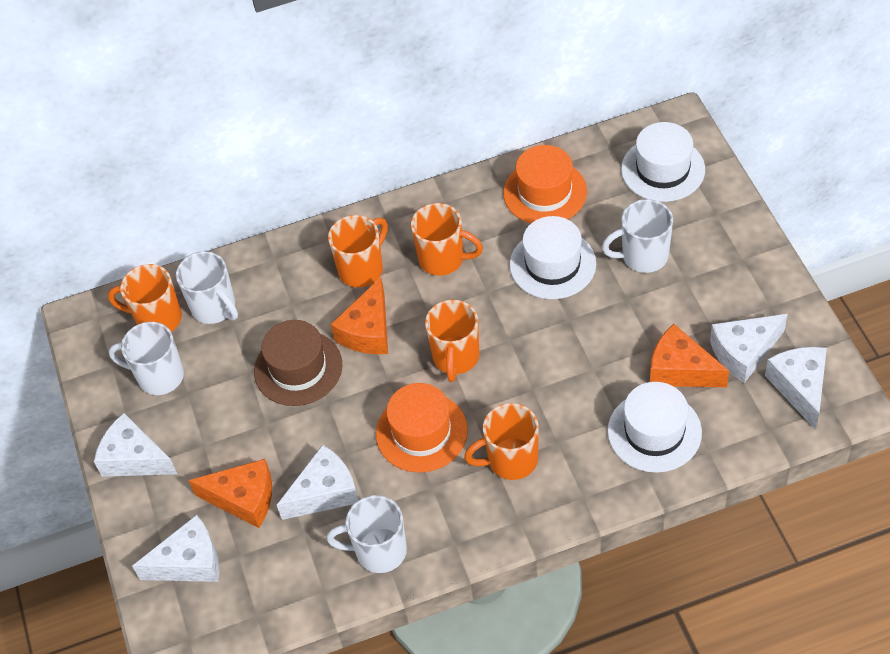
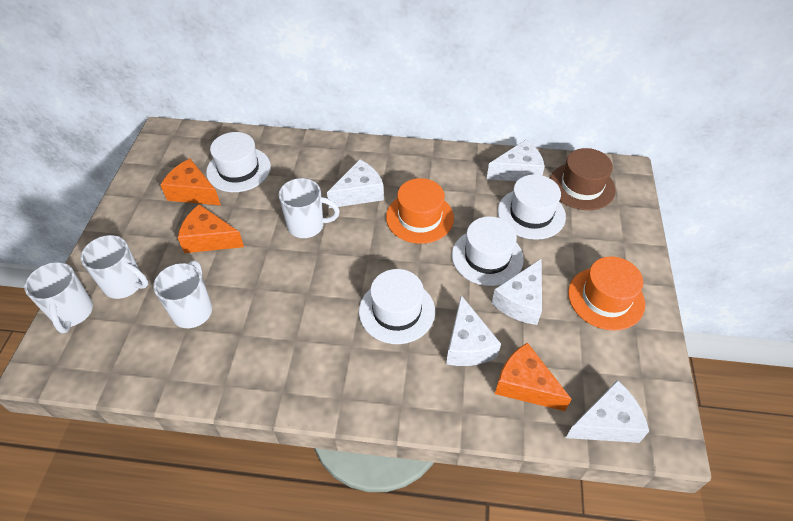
orange mug: 5 -> 0
white hat: 3 -> 4

